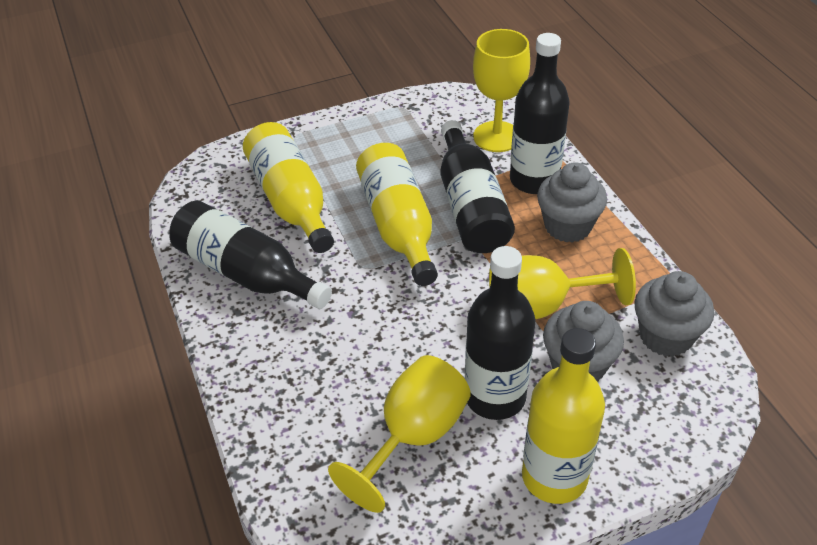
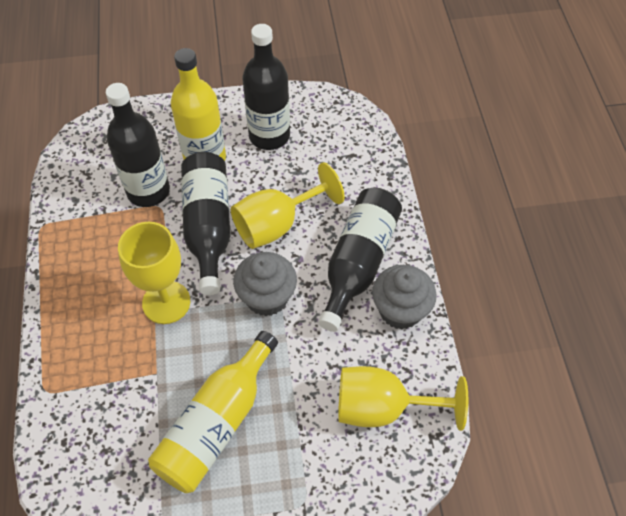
grey cupcake: 3 -> 2
yellow bottle: 3 -> 2

